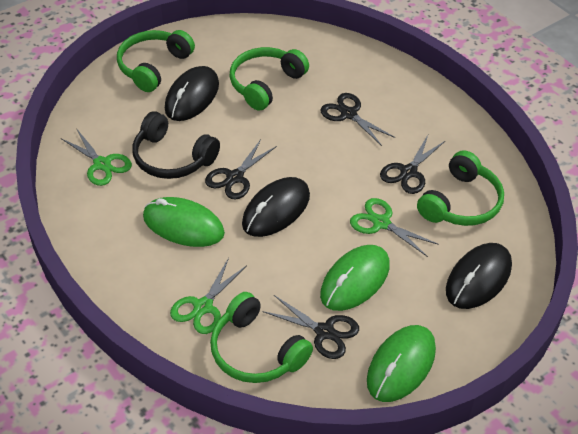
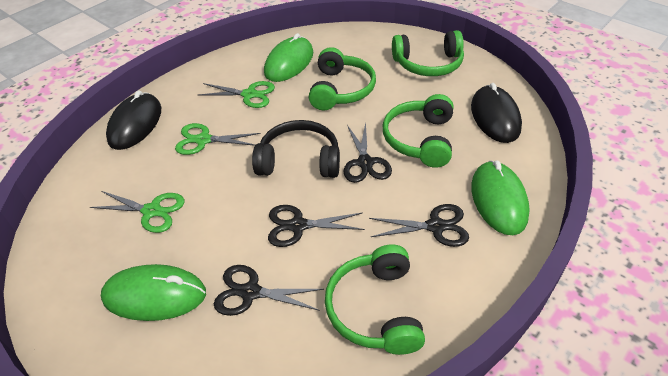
black mouse: 3 -> 2

